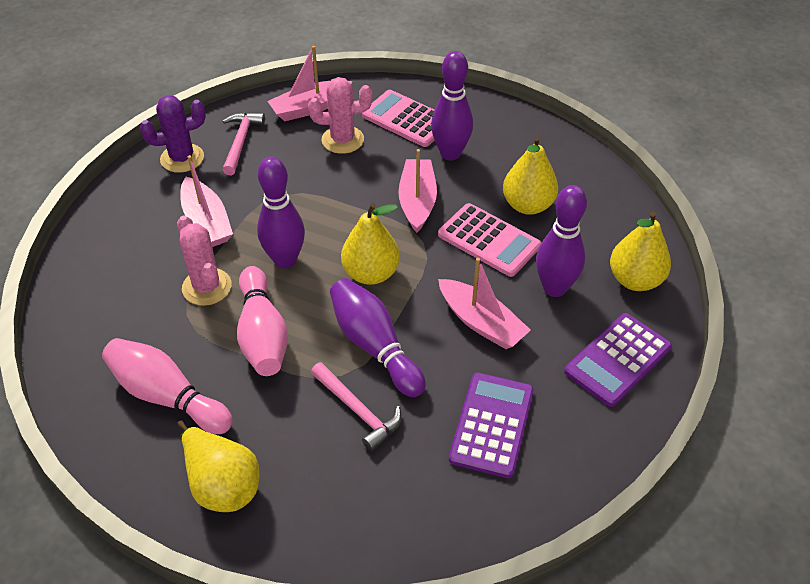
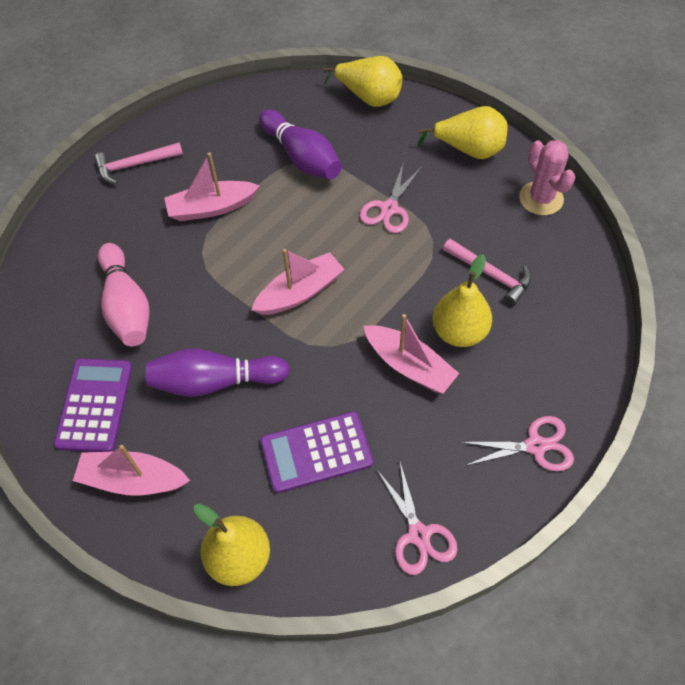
pink bowling pin: 2 -> 1
pink cactus: 2 -> 1
pink calculator: 2 -> 0
pink scissors: 0 -> 3
purple bowling pin: 4 -> 2
purple cactus: 1 -> 0

